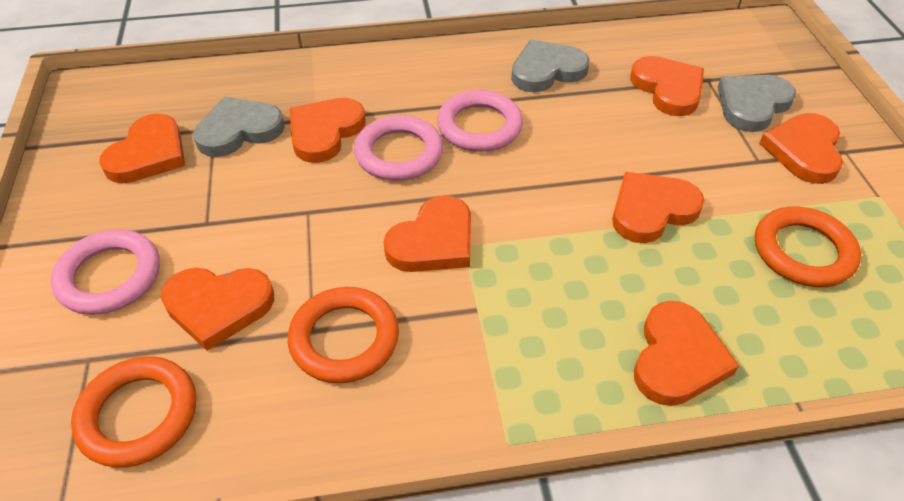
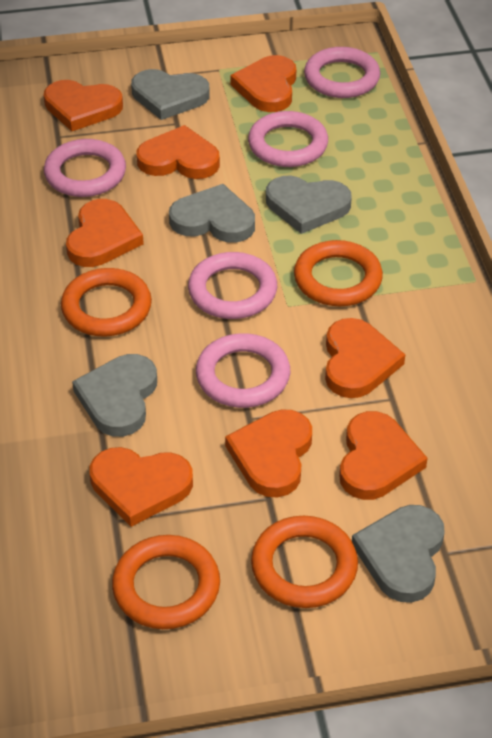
grey heart: 3 -> 5
orange ring: 3 -> 4
pink ring: 3 -> 5

